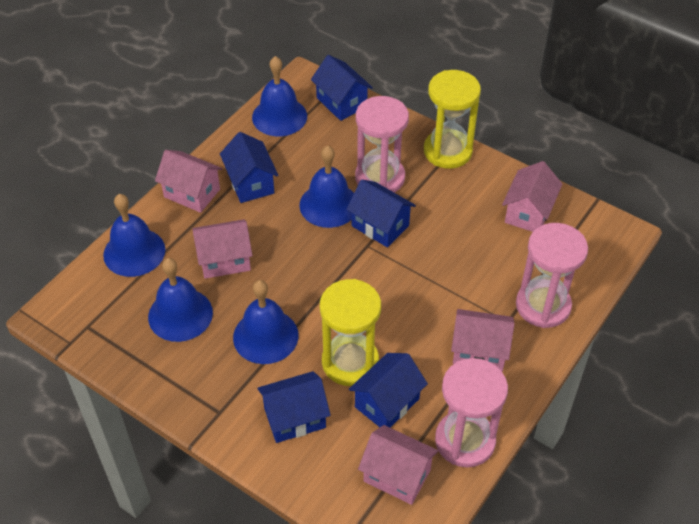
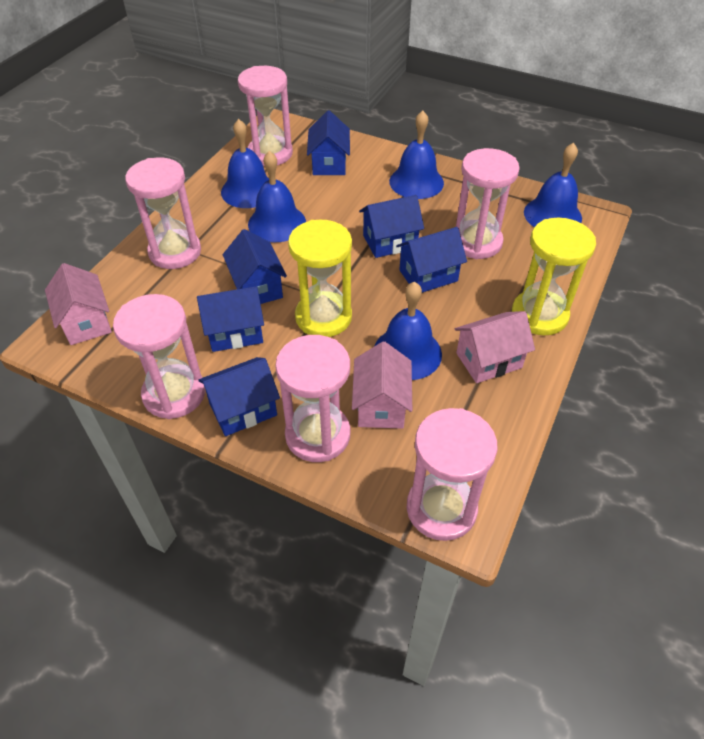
blue house: 5 -> 6
pink hourglass: 3 -> 6
pink house: 5 -> 3

